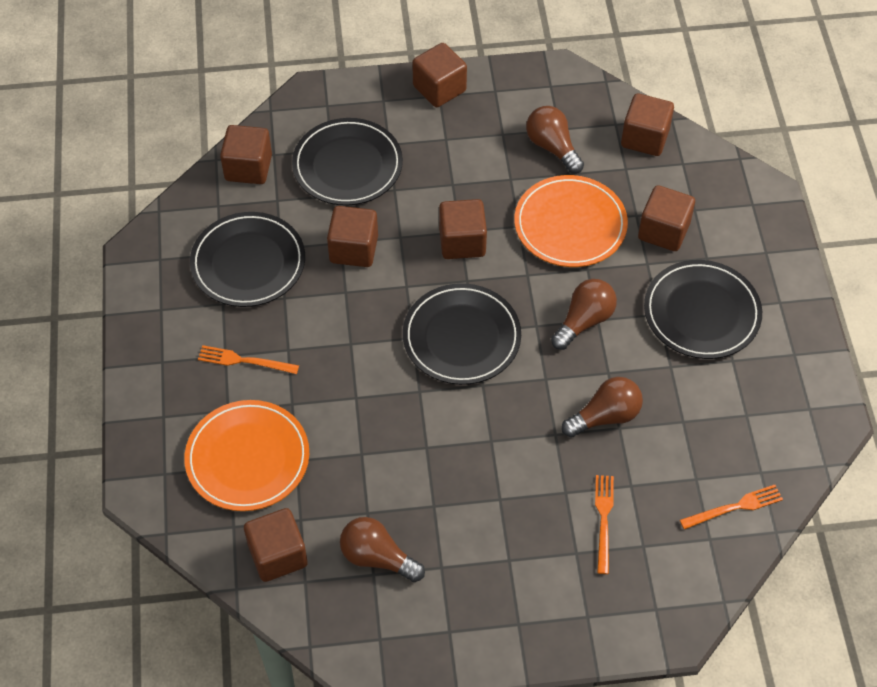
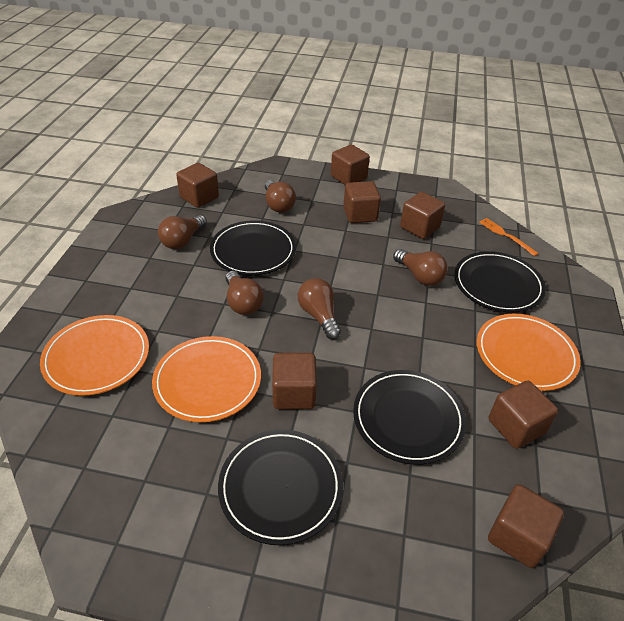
brown light bulb: 4 -> 5
orange fork: 3 -> 1
orange plate: 2 -> 3

